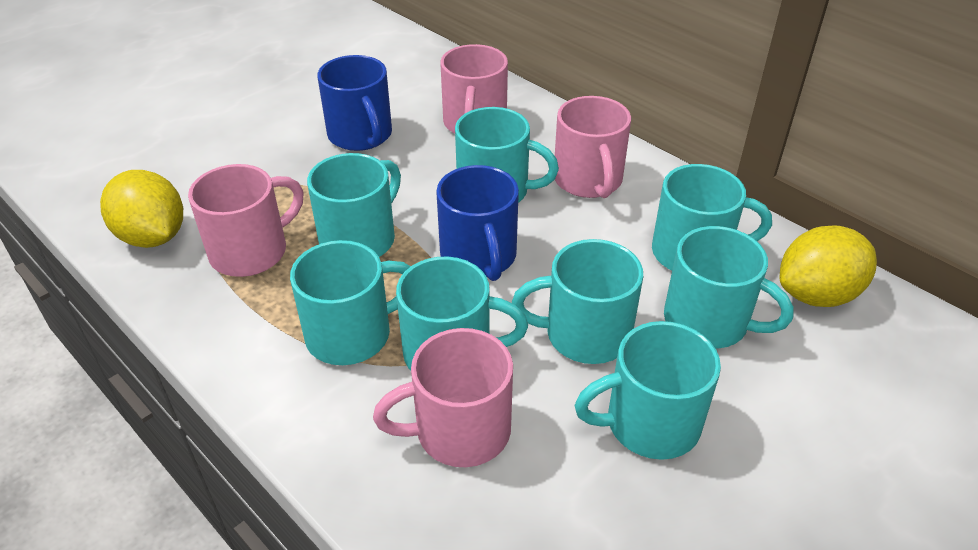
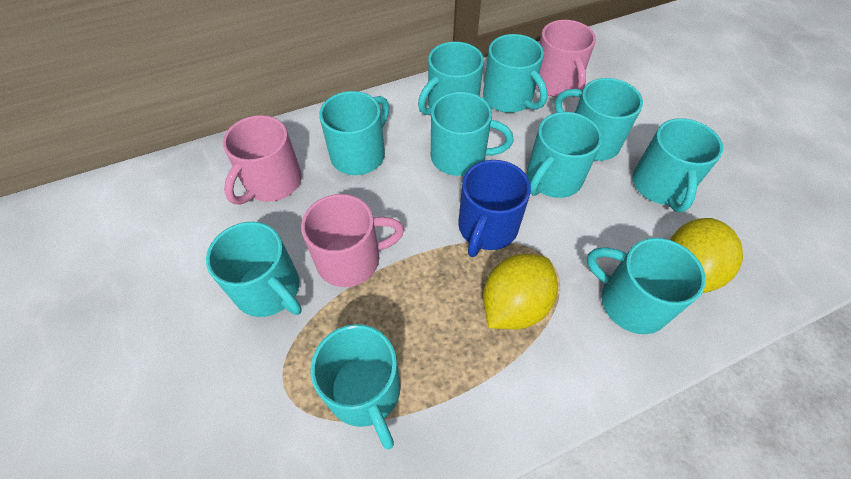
blue mug: 2 -> 1
pink mug: 4 -> 3
turquoise mug: 8 -> 10

